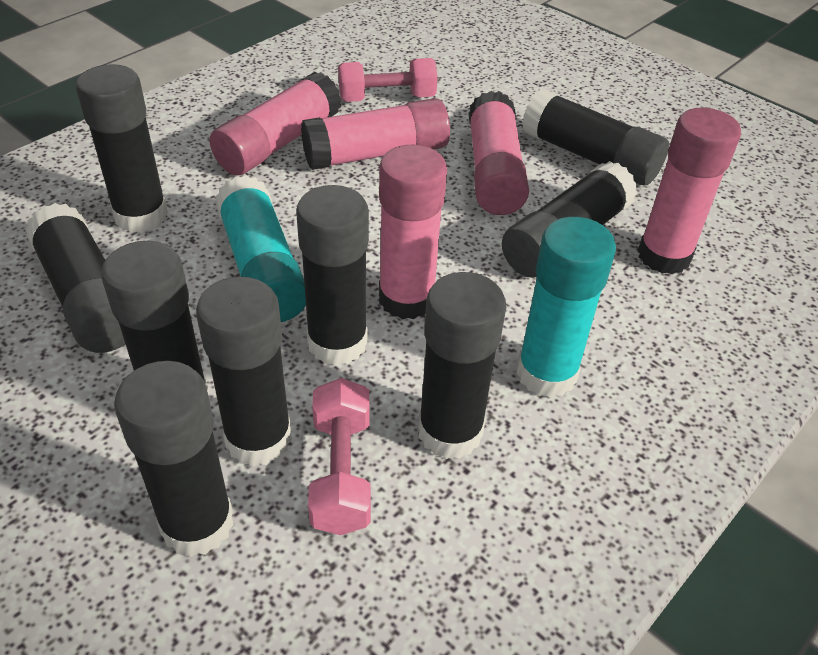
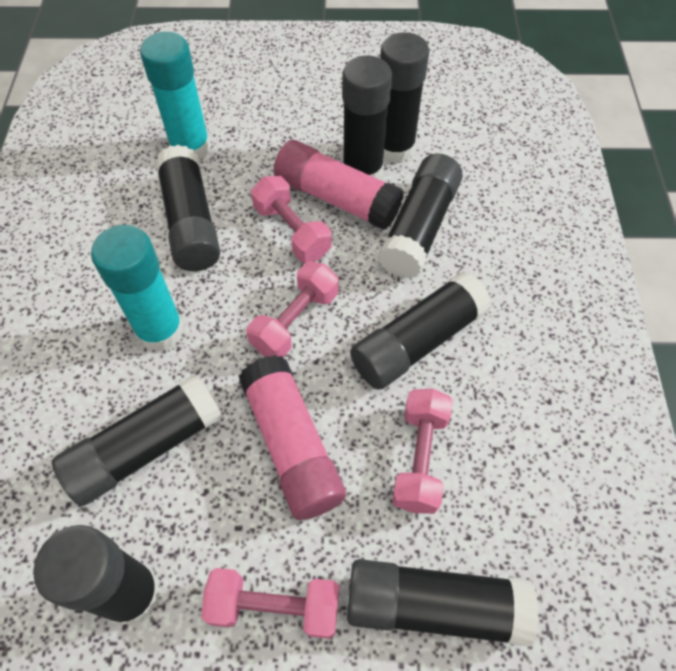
black glue stick: 9 -> 8
pink dumbbell: 2 -> 4
pink glue stick: 5 -> 2

